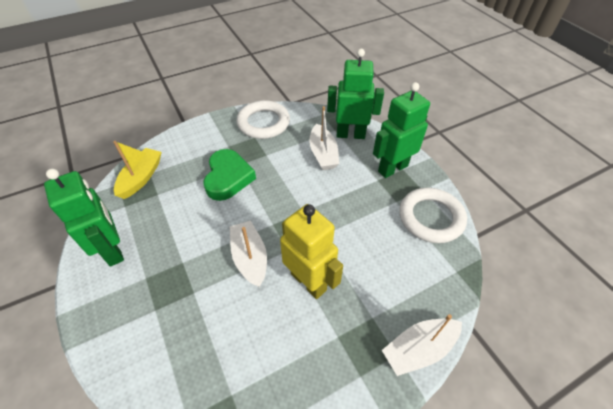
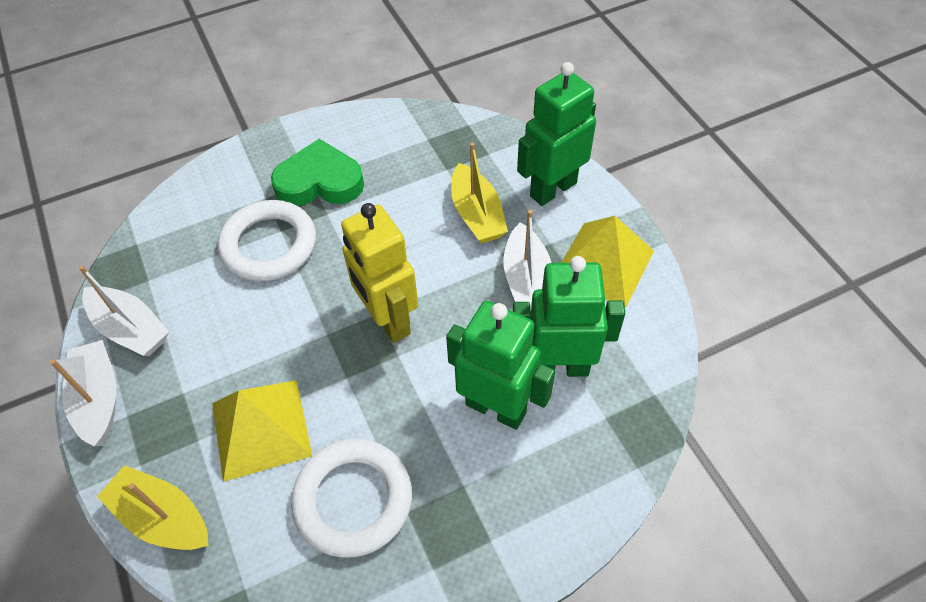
yellow boat: 1 -> 2
yellow pyramid: 0 -> 2

